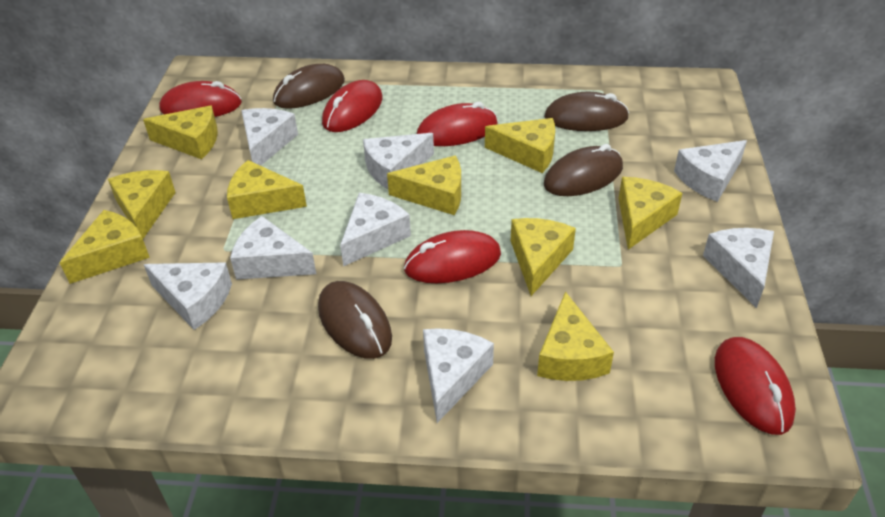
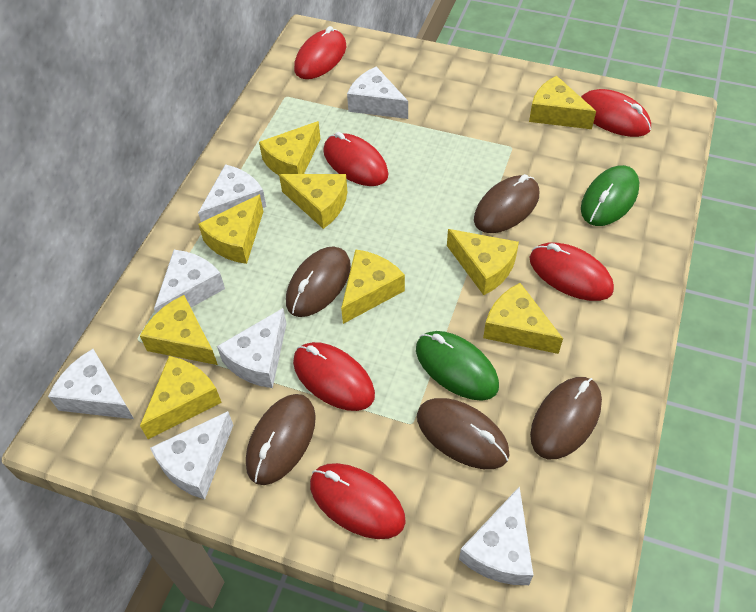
brown mouse: 4 -> 5
green mouse: 0 -> 2
red mouse: 5 -> 6
white cheese: 8 -> 7

